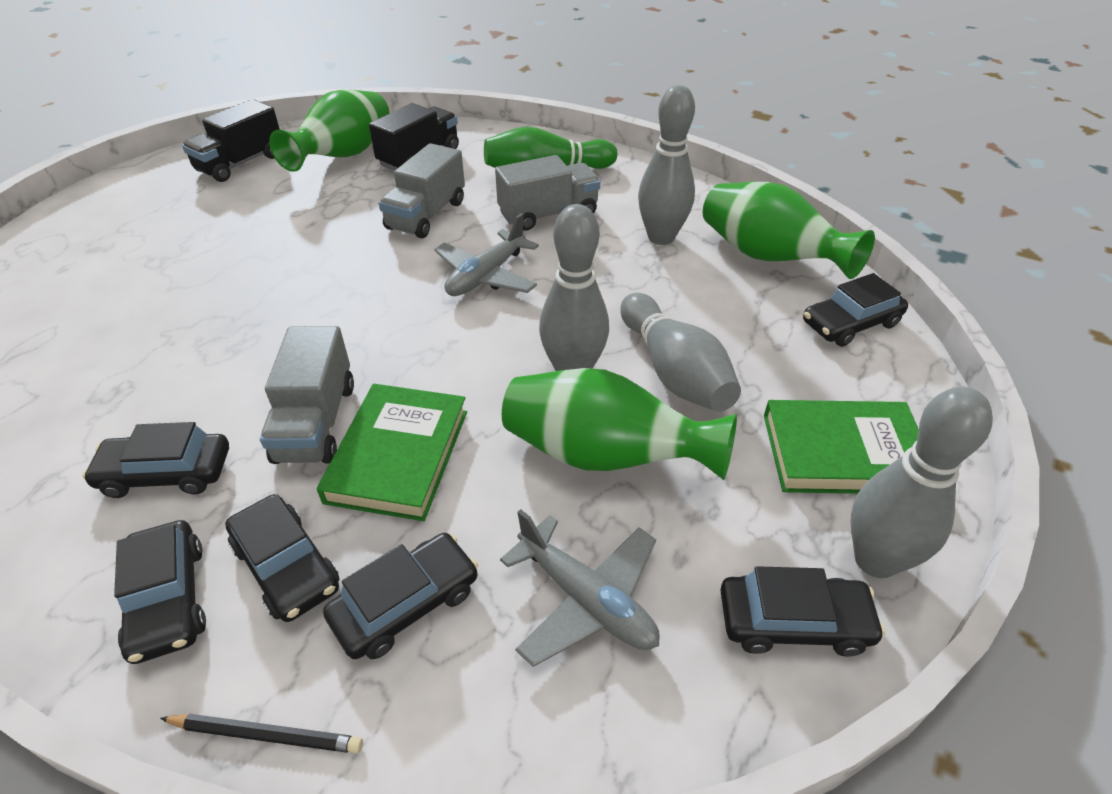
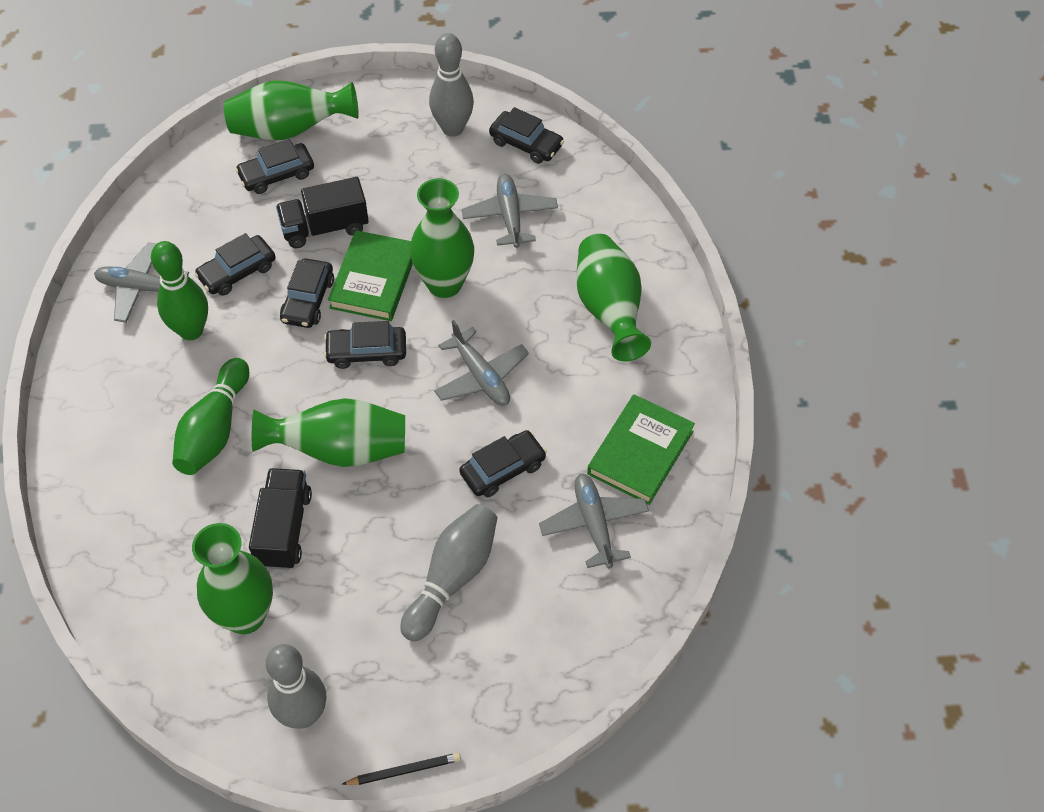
green bowling pin: 1 -> 2
green vase: 3 -> 5
grey bowling pin: 4 -> 3
grey plane: 2 -> 4
grey truck: 3 -> 0

